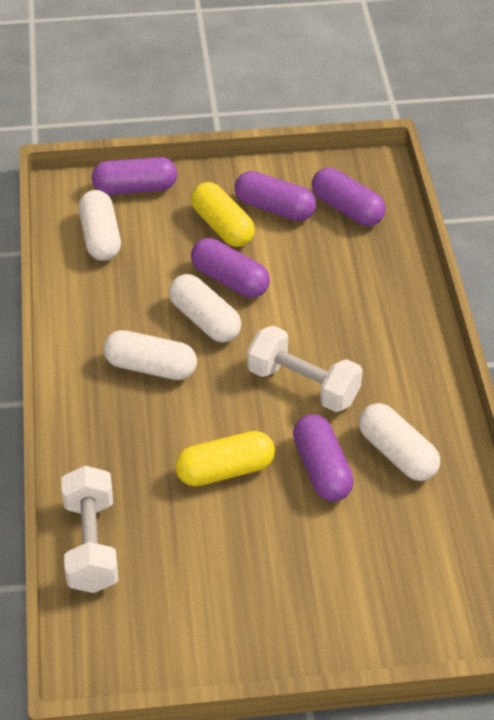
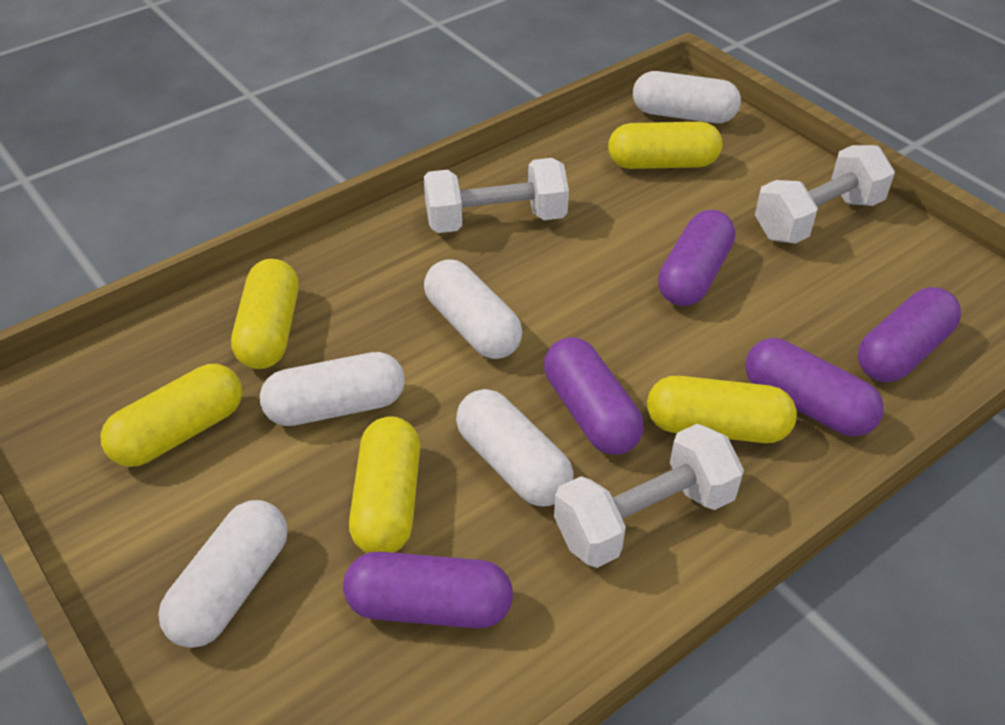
white capsule: 4 -> 5
white dumbbell: 2 -> 3
yellow capsule: 2 -> 5

